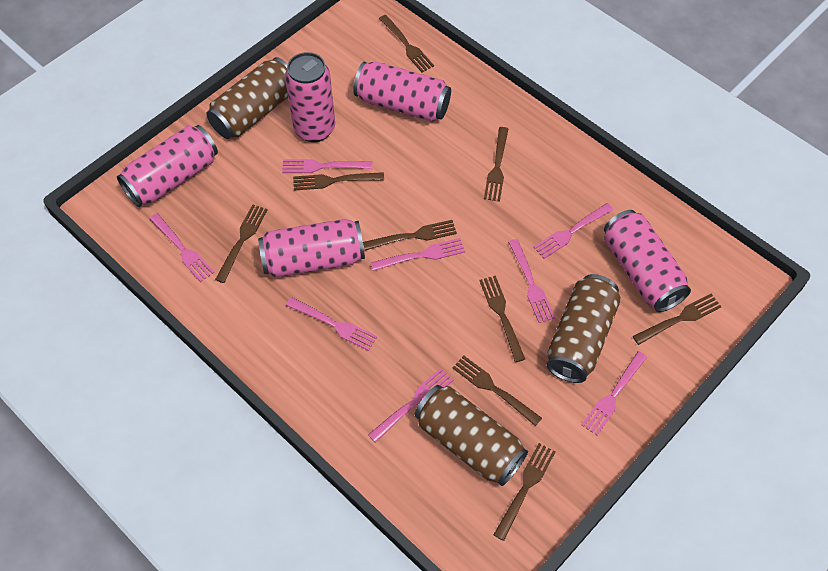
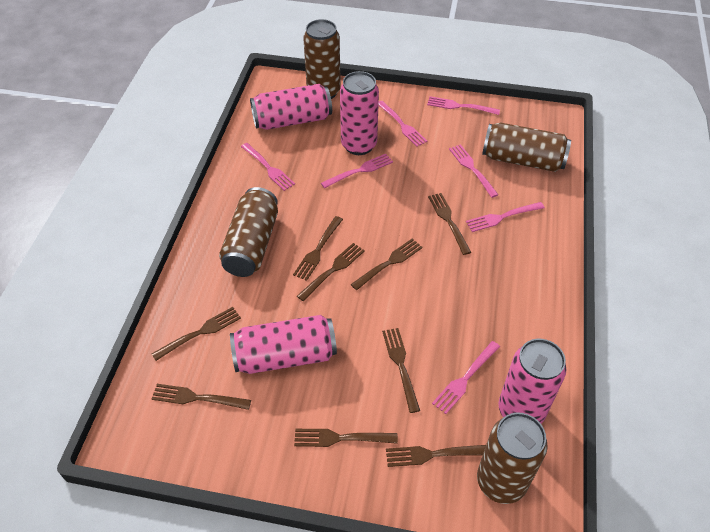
brown can: 3 -> 4
pink can: 5 -> 4
pink fork: 8 -> 7

